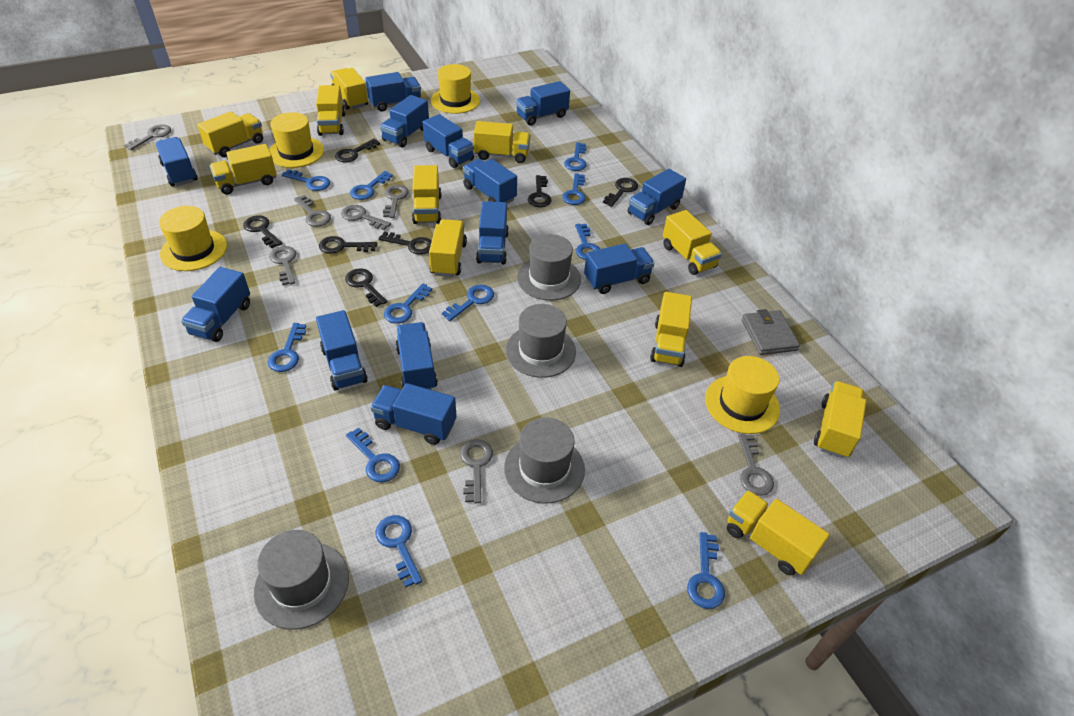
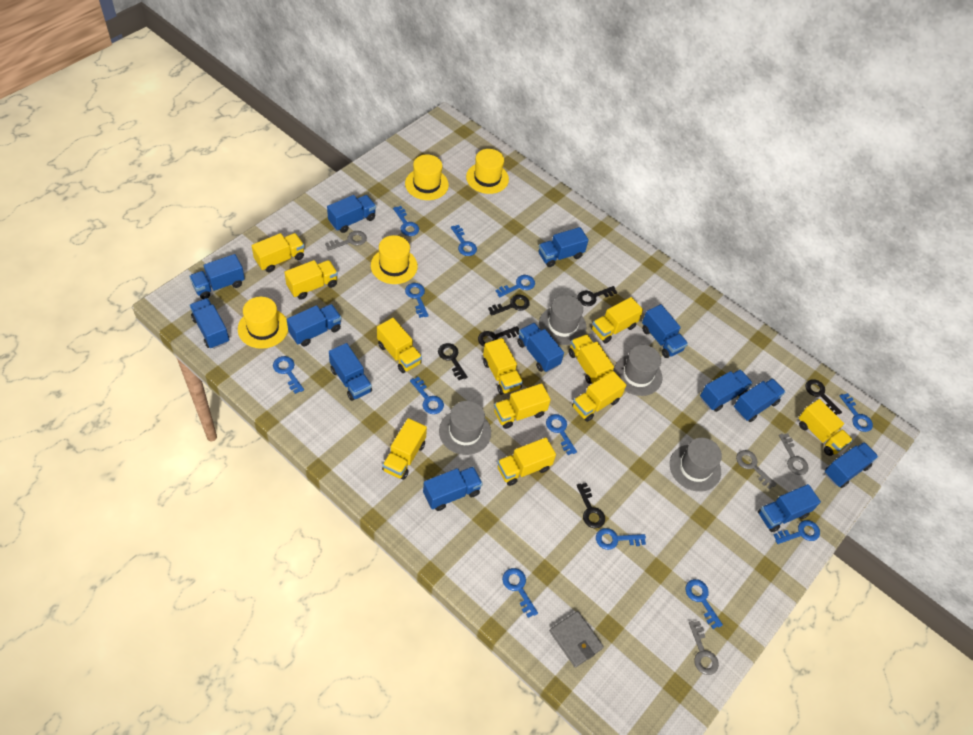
black key: 7 -> 6
blue key: 11 -> 12
grey key: 7 -> 4

